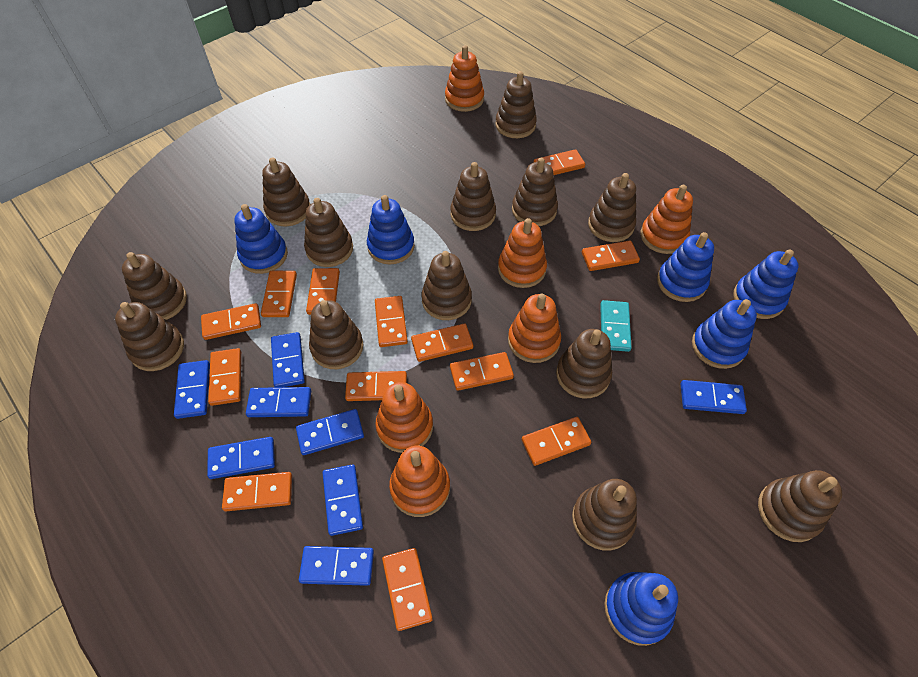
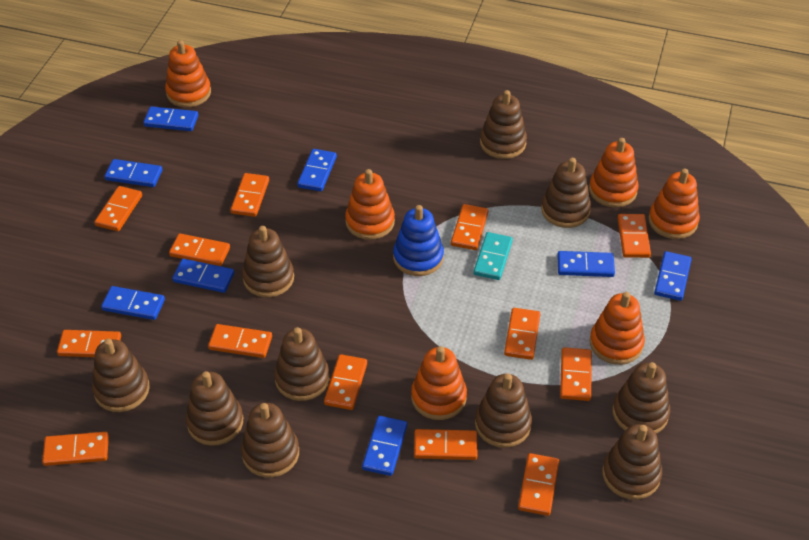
blue stacking toy: 6 -> 1
brown stacking toy: 13 -> 10

